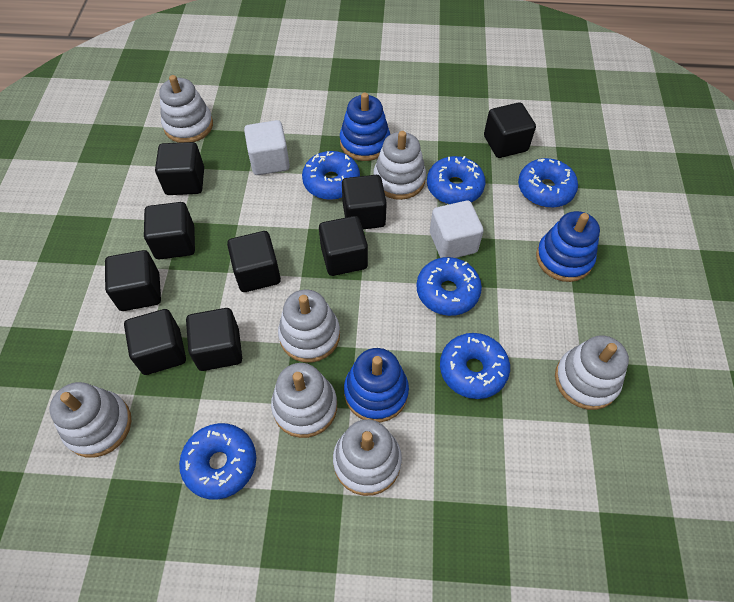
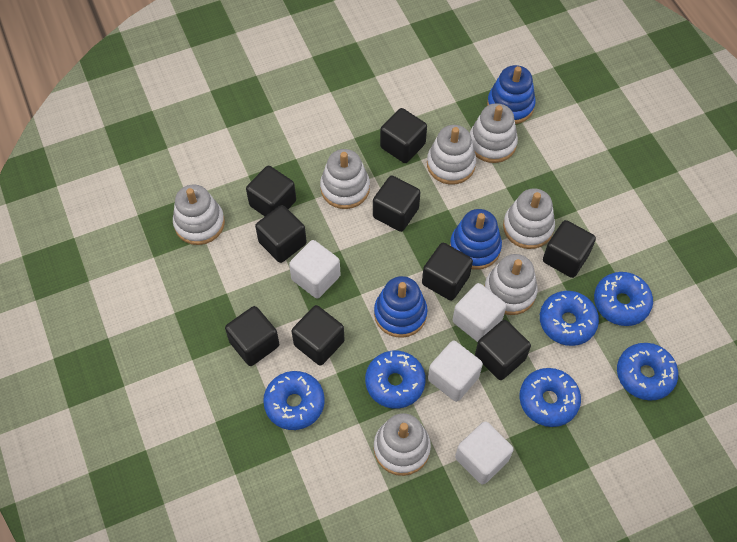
white cube: 2 -> 4

